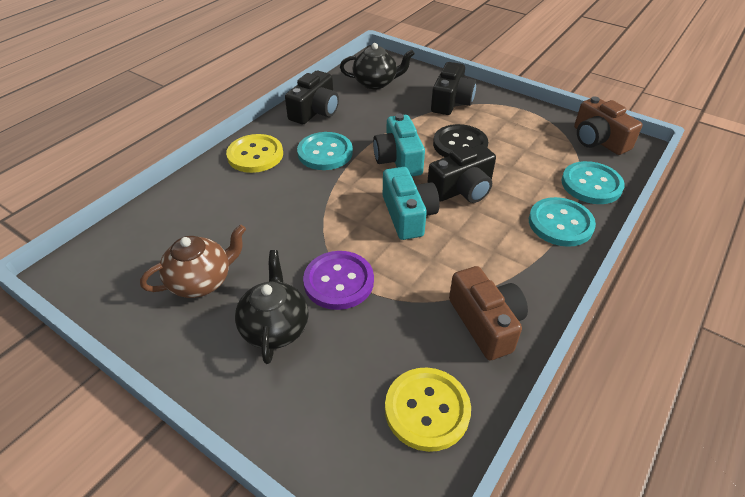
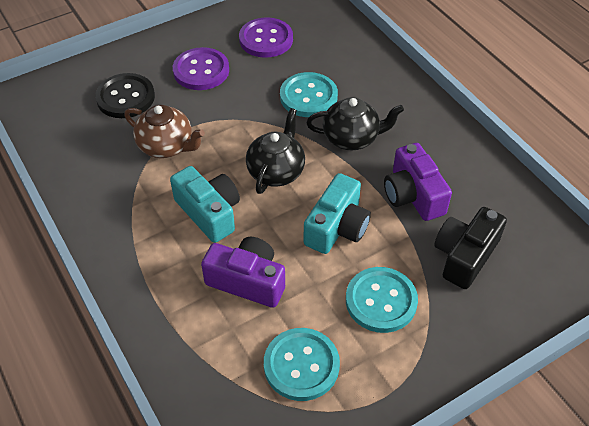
black camera: 3 -> 1
brown camera: 2 -> 0
purple button: 1 -> 2
purple camera: 0 -> 2
yellow button: 2 -> 0

